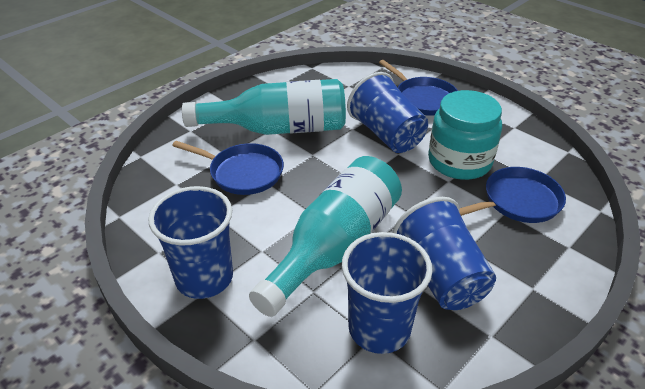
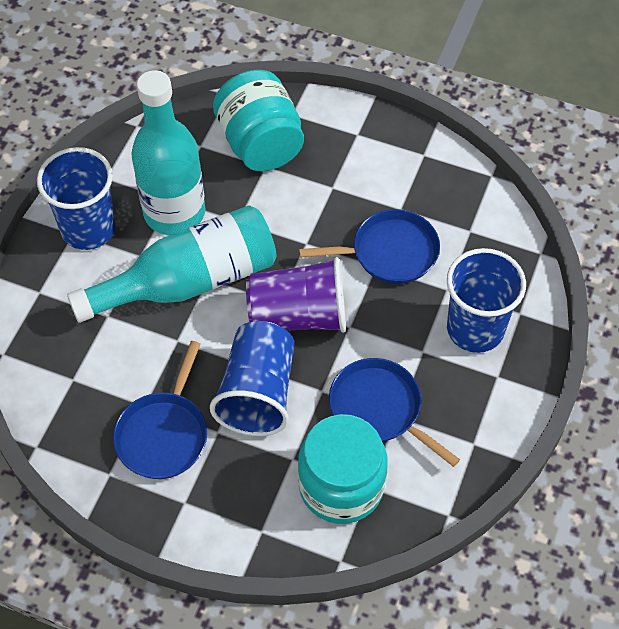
blue cup: 4 -> 3
purple cup: 0 -> 1
turquoise jar: 1 -> 2

